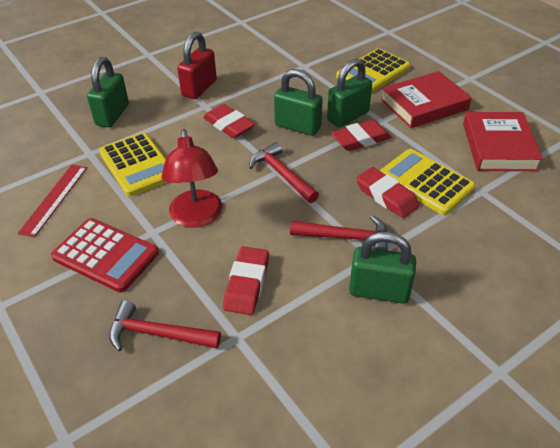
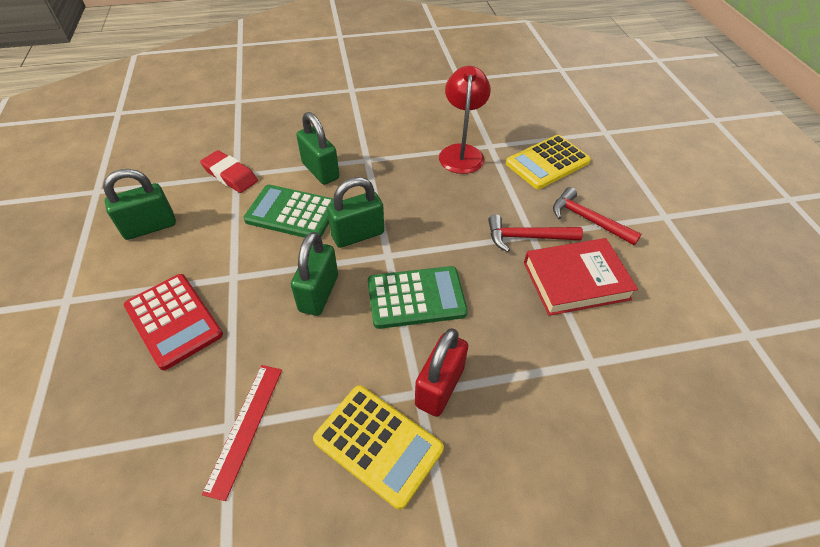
green calculator: 0 -> 2
red book: 2 -> 1
red eraser: 4 -> 1
red hammer: 3 -> 2
yellow calculator: 3 -> 2

